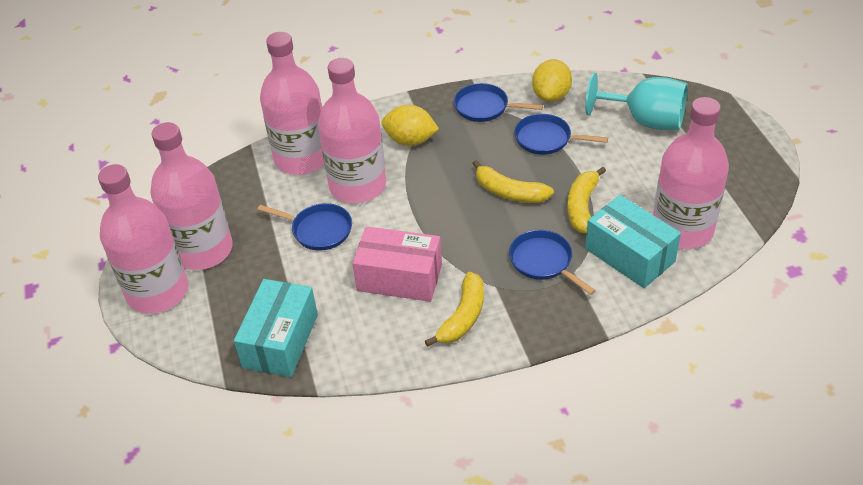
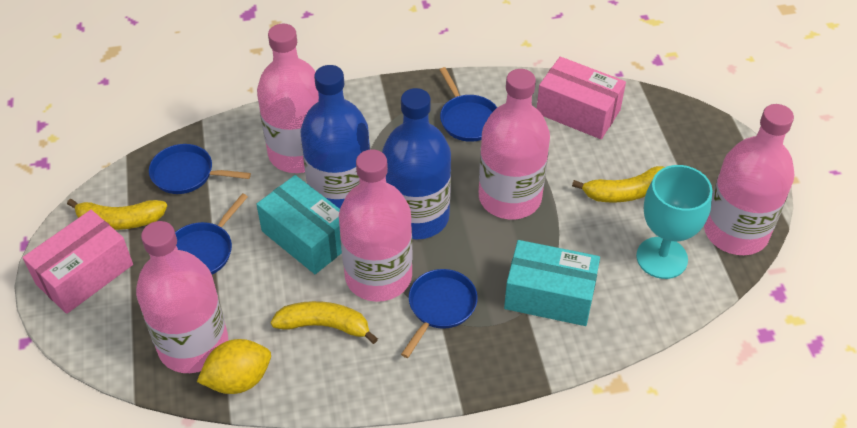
blue bottle: 0 -> 2
pink box: 1 -> 2
yellow lemon: 2 -> 1

